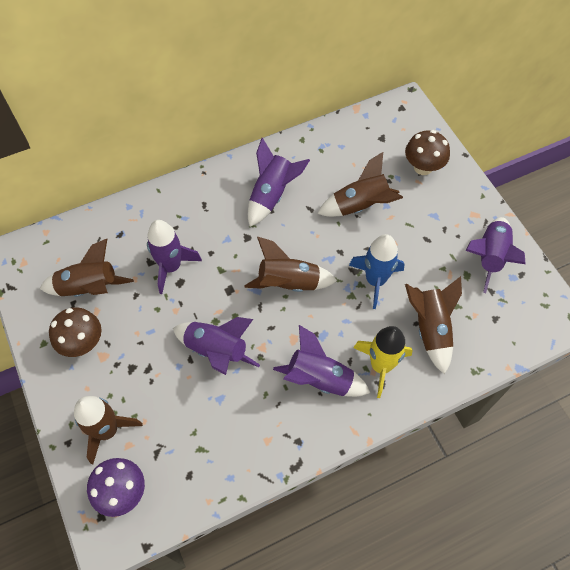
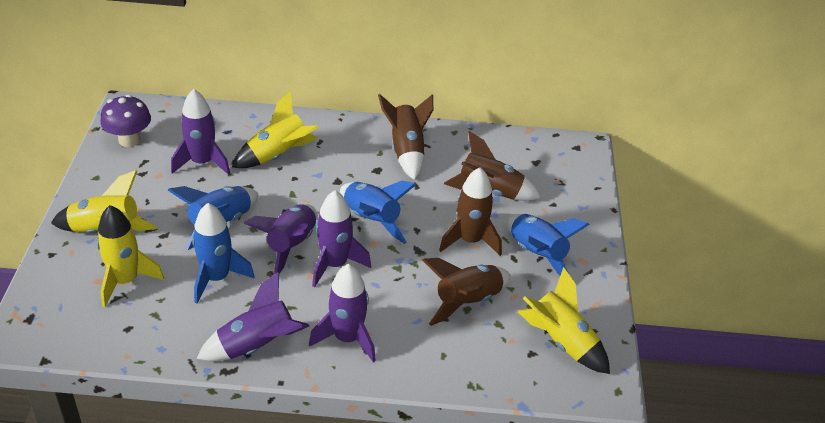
blue rocket: 1 -> 4
brown mushroom: 2 -> 0
brown rocket: 5 -> 4
yellow rocket: 1 -> 4

